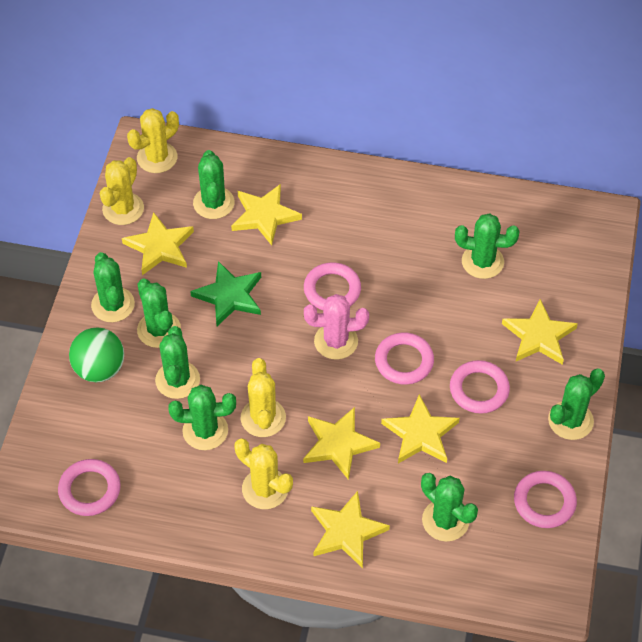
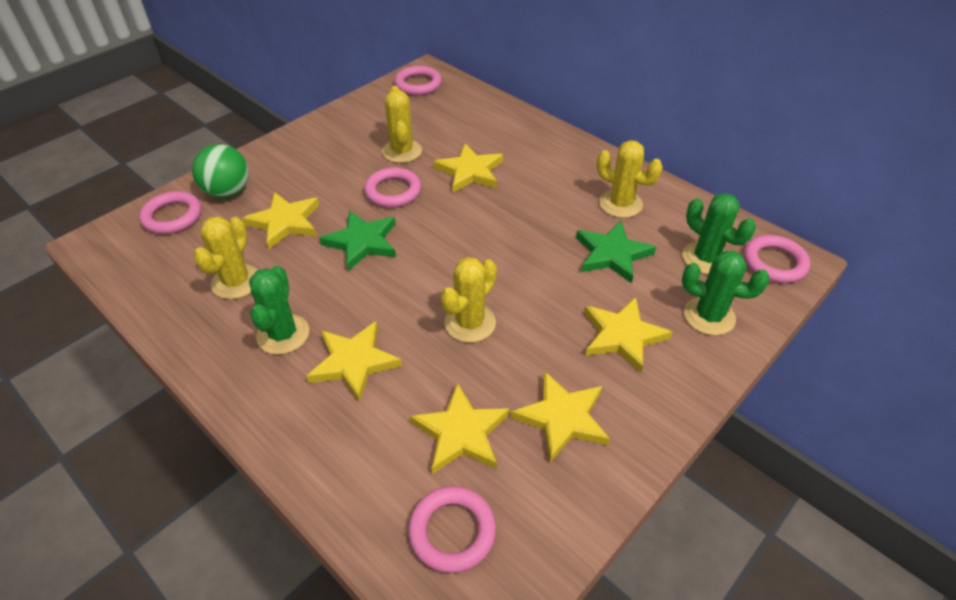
green cactus: 8 -> 3
green star: 1 -> 2
pink cactus: 1 -> 0

